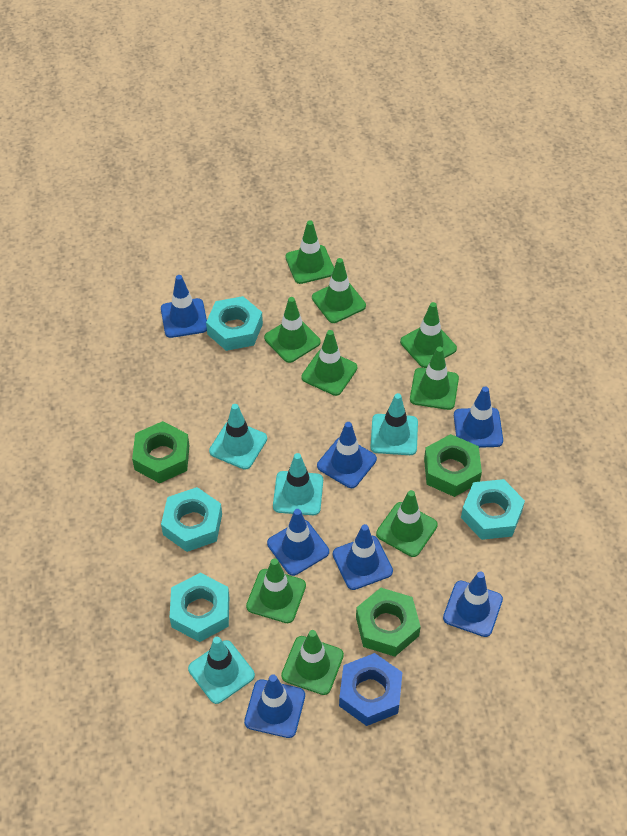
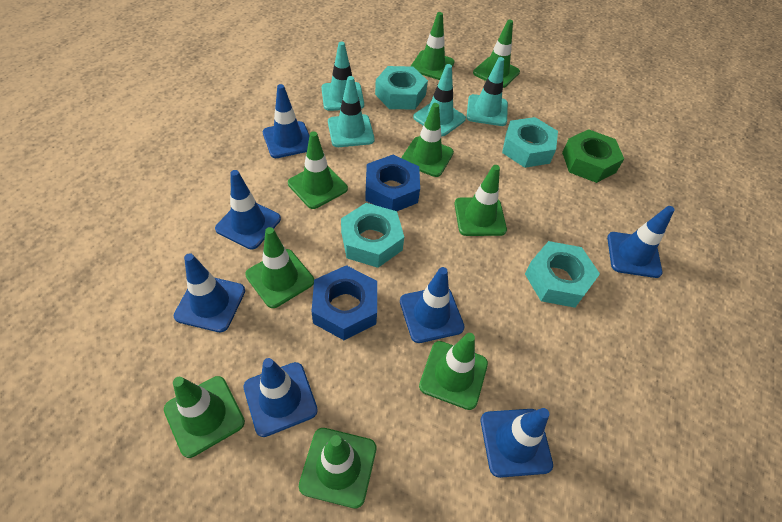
blue nut: 1 -> 2
green nut: 3 -> 1

